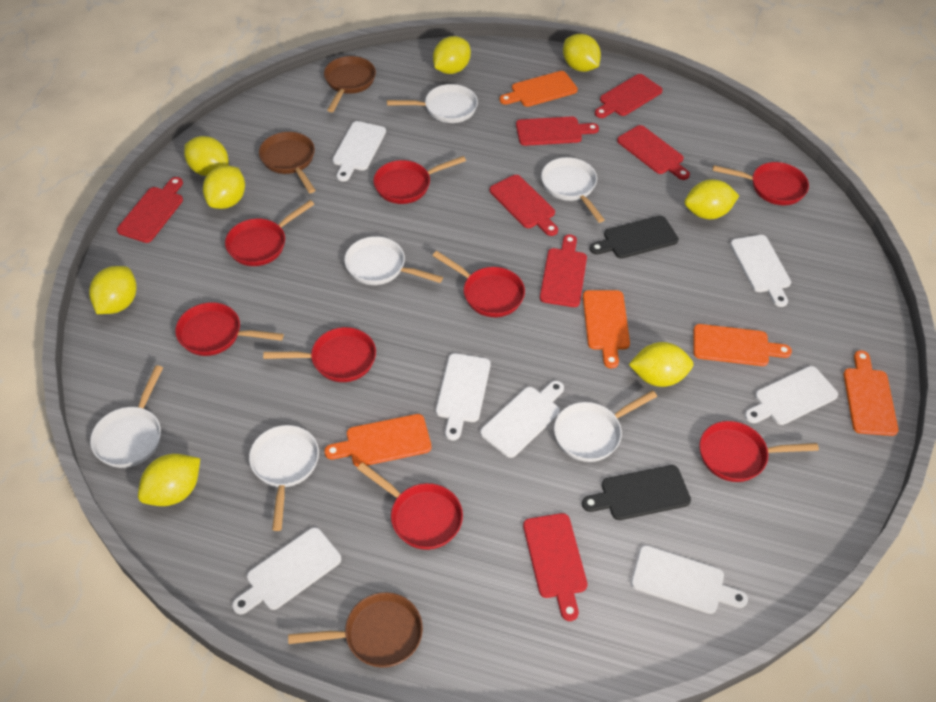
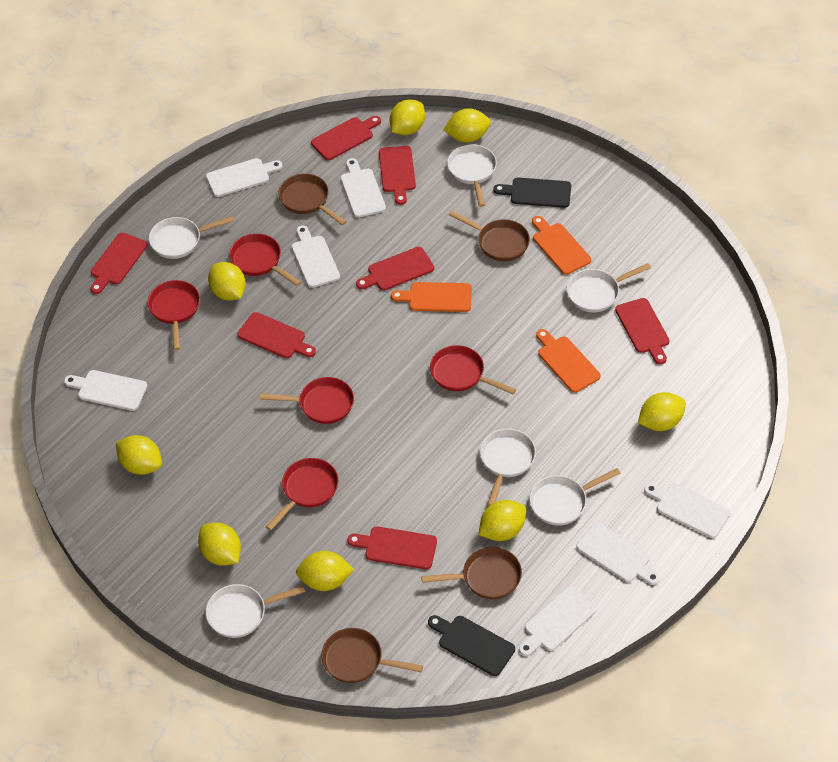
brown pan: 3 -> 4
orange cutting board: 5 -> 3
red pan: 8 -> 5

